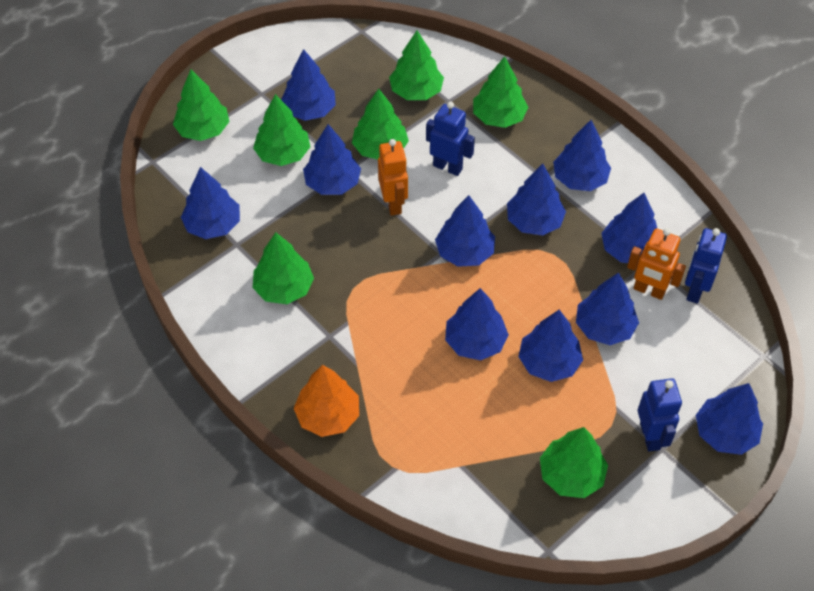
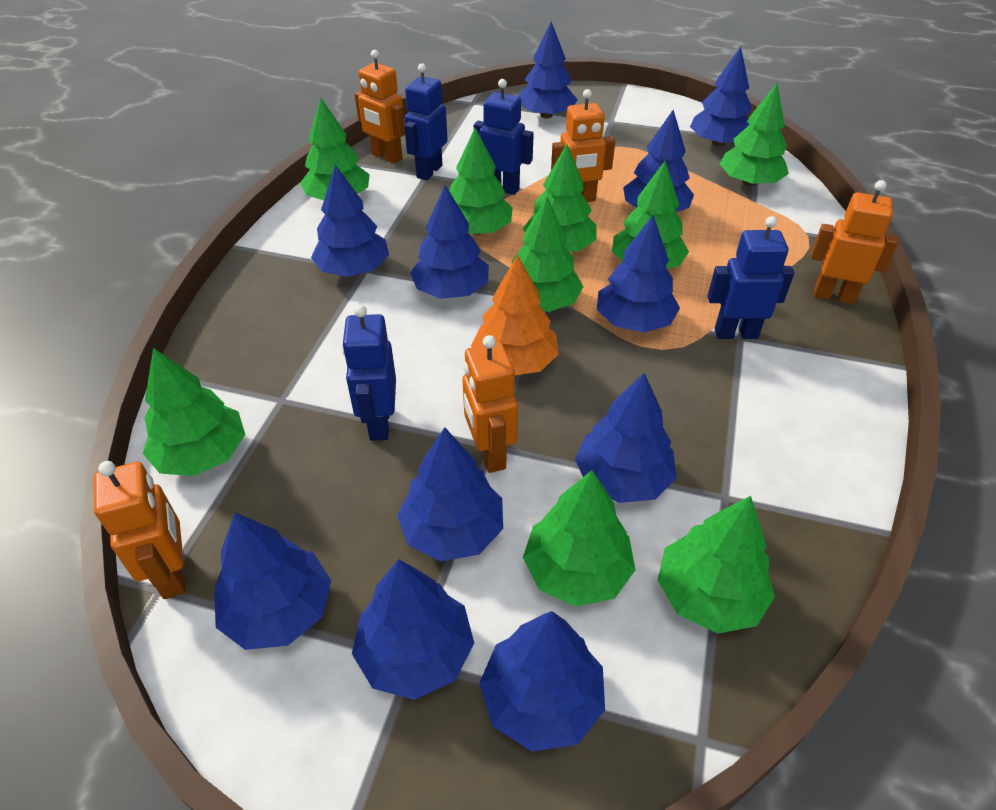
blue robot: 3 -> 4
green tree: 7 -> 9
orange robot: 2 -> 5

